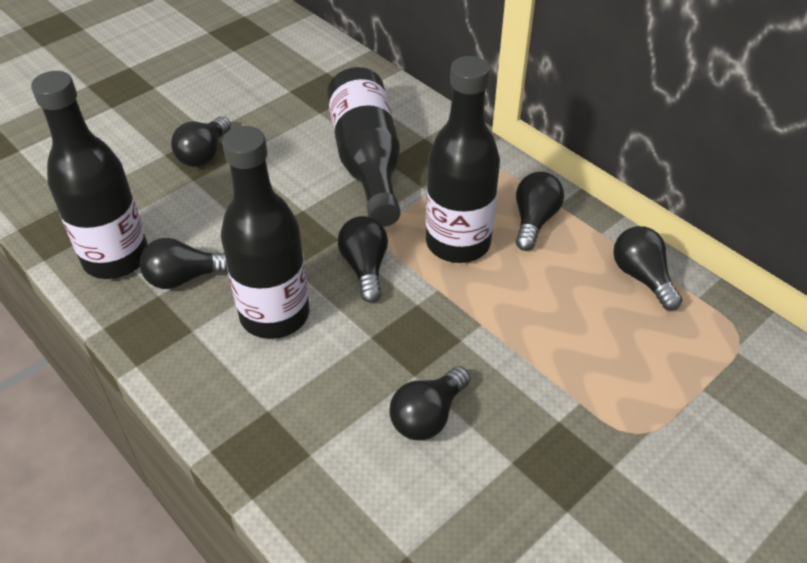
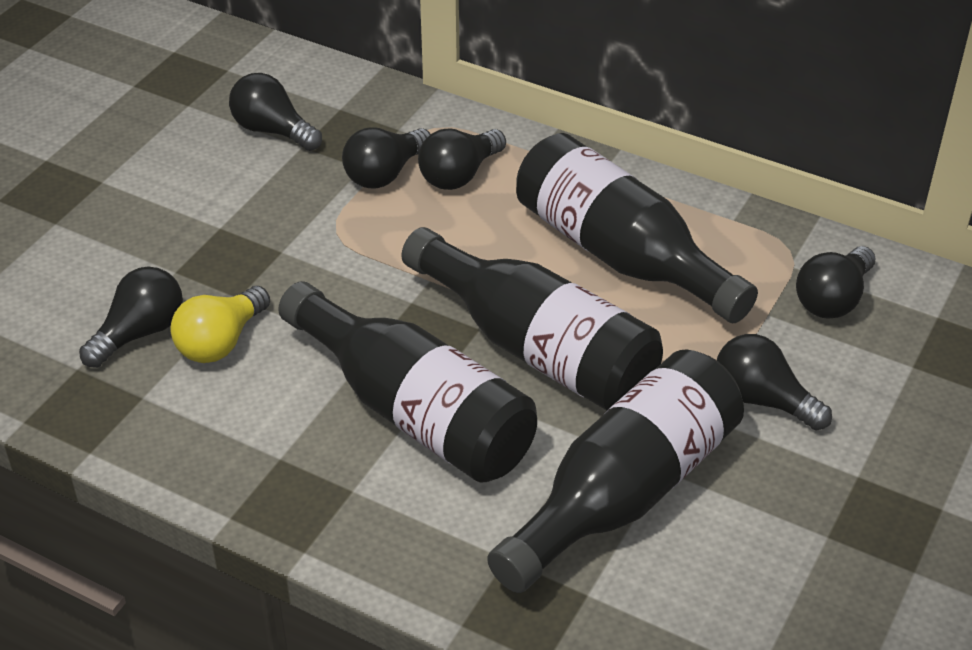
yellow light bulb: 0 -> 1

